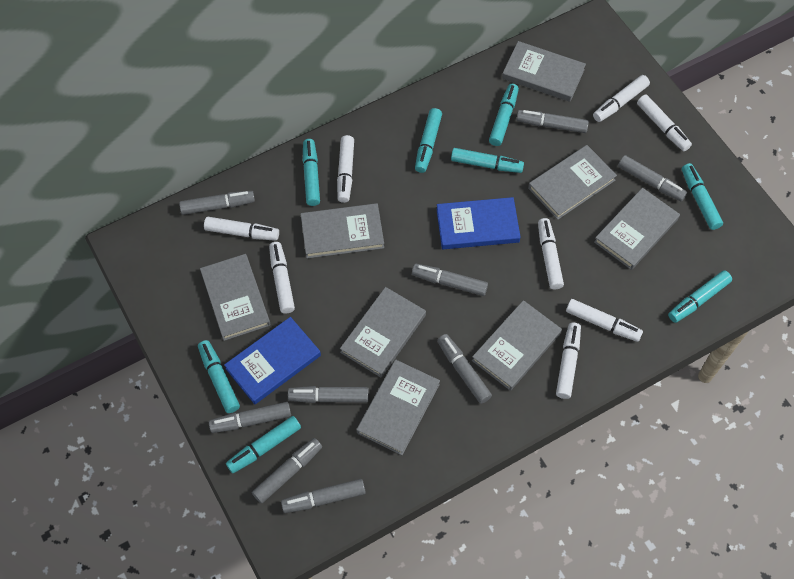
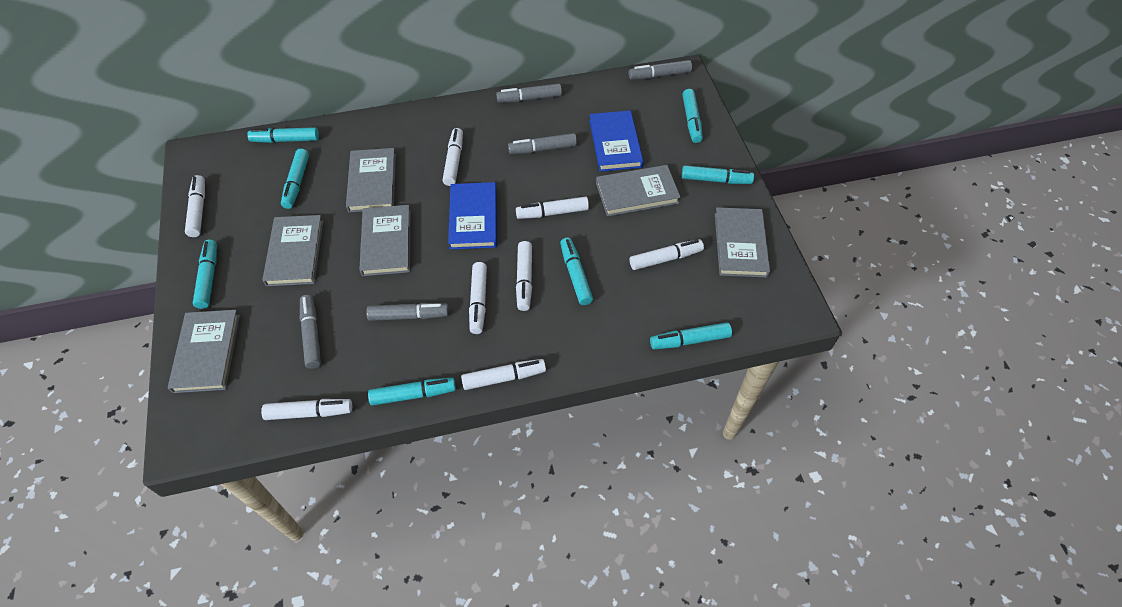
grey book: 8 -> 6
grey marker: 9 -> 5

